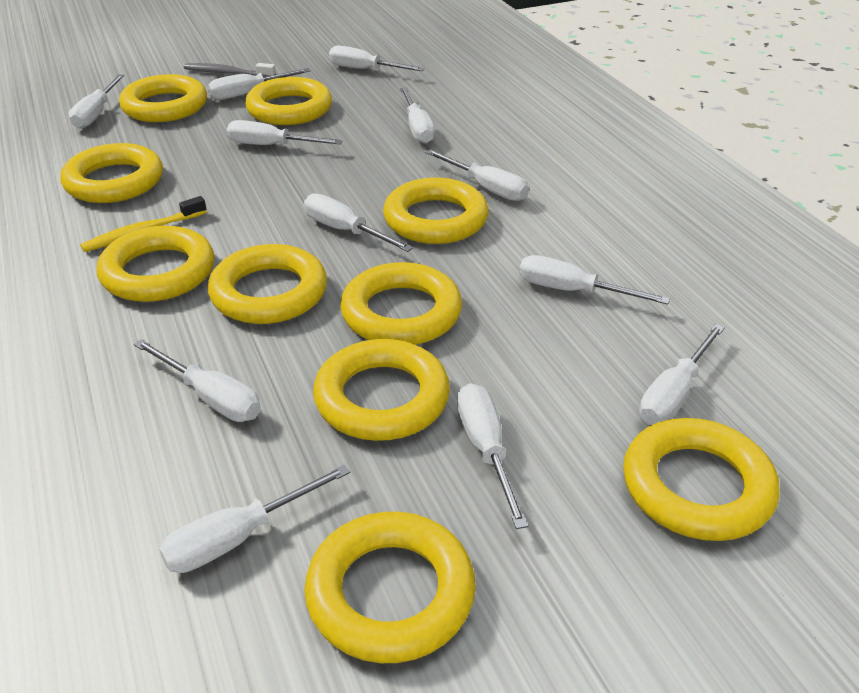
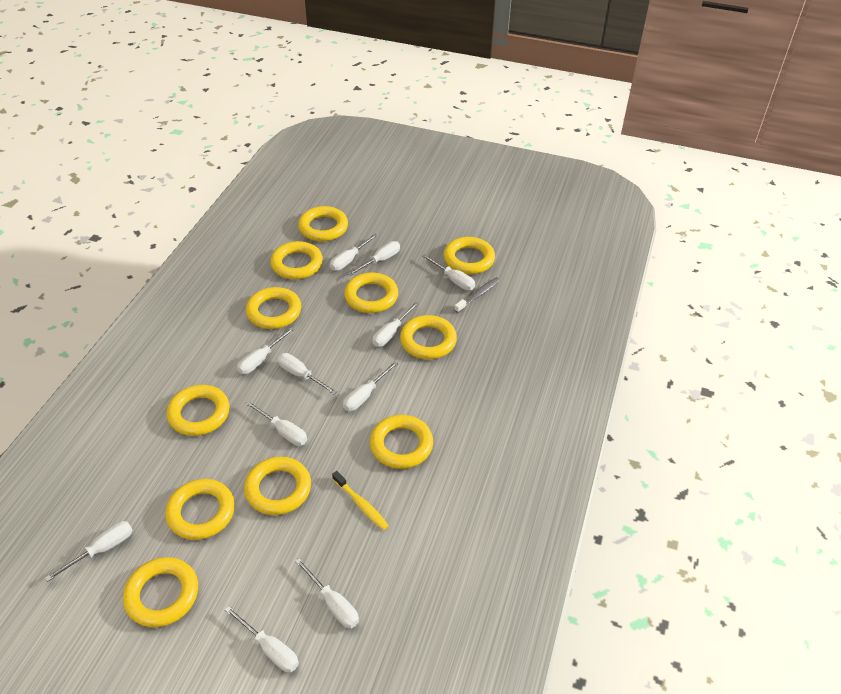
white screwdriver: 12 -> 11
yellow ring: 10 -> 11

